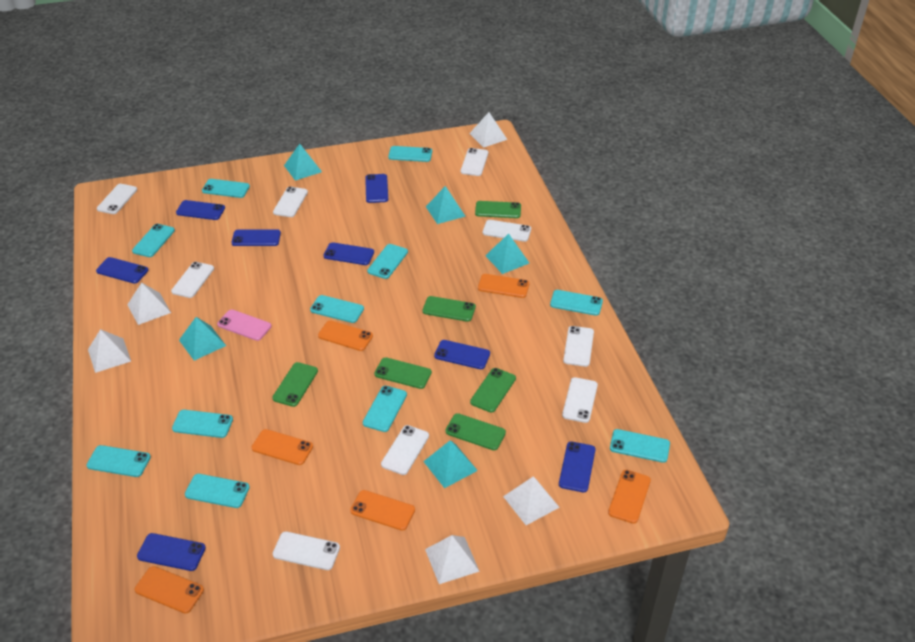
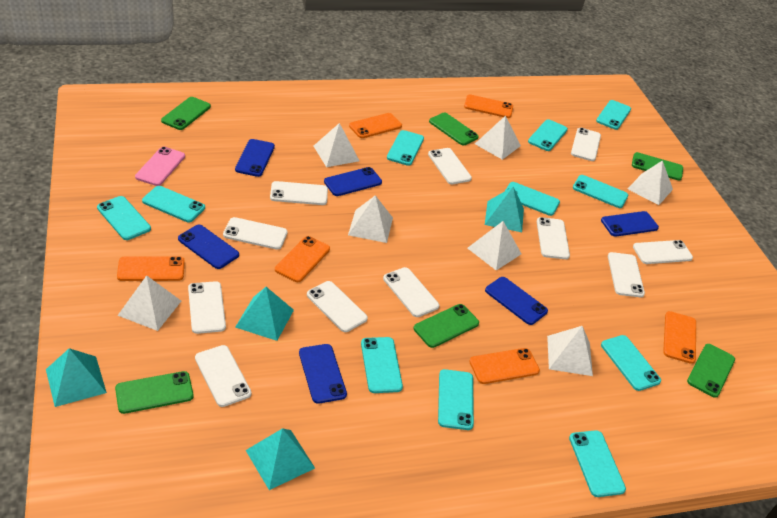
blue phone: 8 -> 6
turquoise pyramid: 5 -> 4
white phone: 9 -> 11
white pyramid: 5 -> 7

